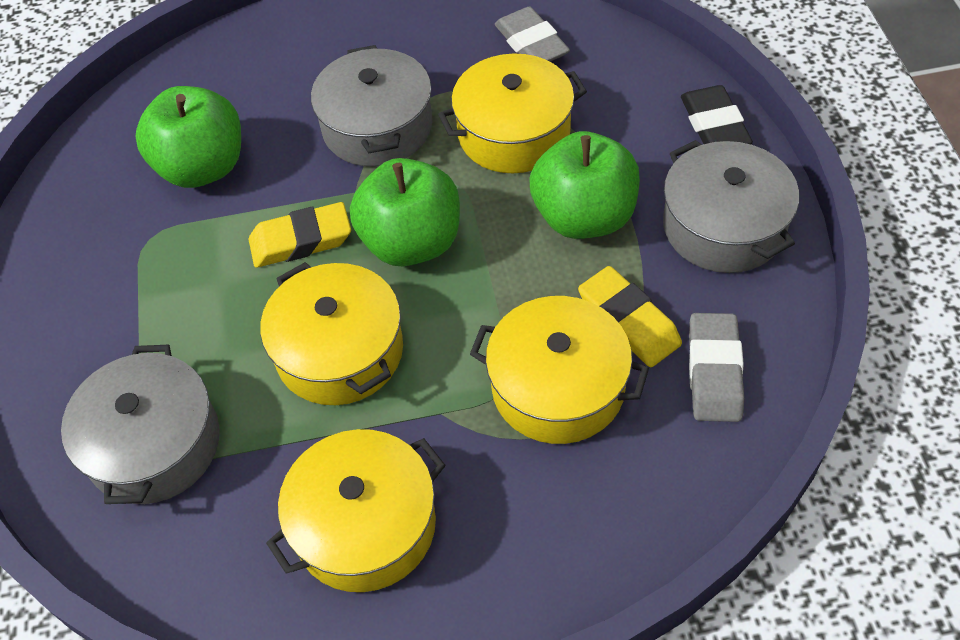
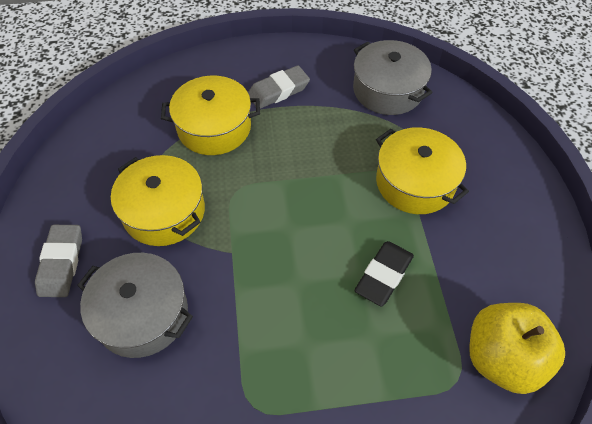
green apple: 3 -> 0
grey pot: 3 -> 2
yellow apple: 0 -> 1
yellow eraser: 2 -> 0
yellow pot: 4 -> 3

